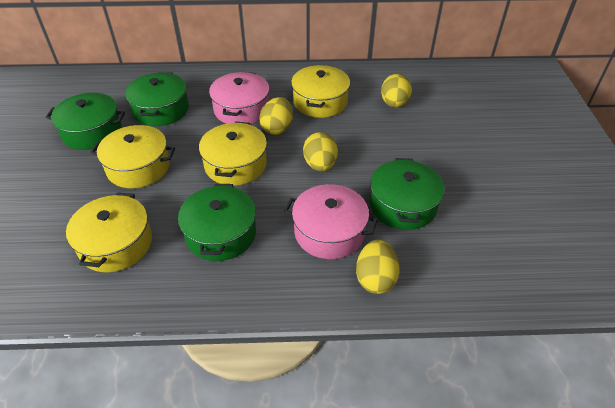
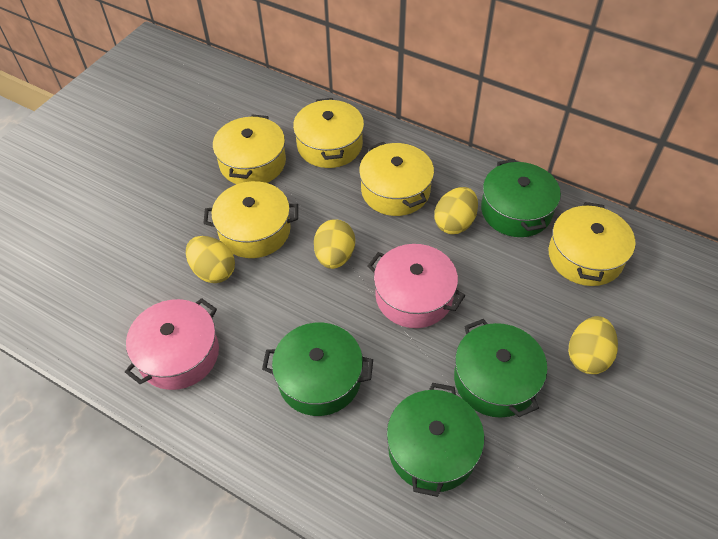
yellow pot: 4 -> 5

